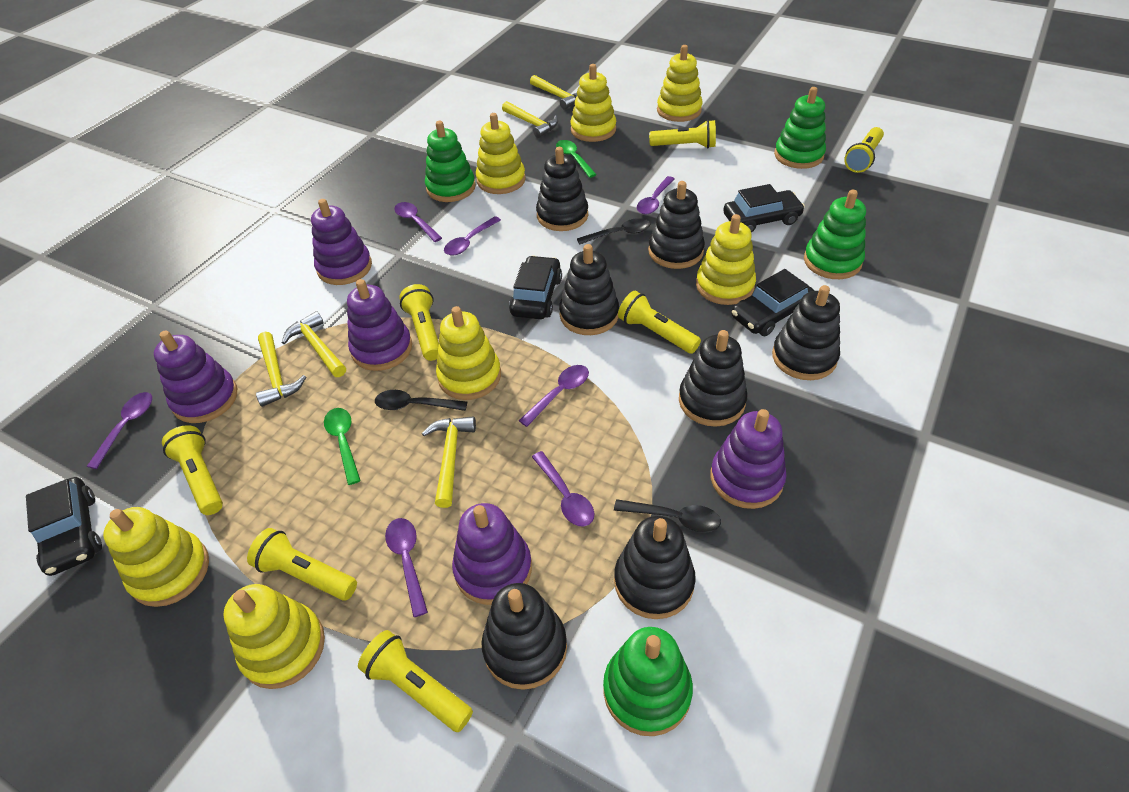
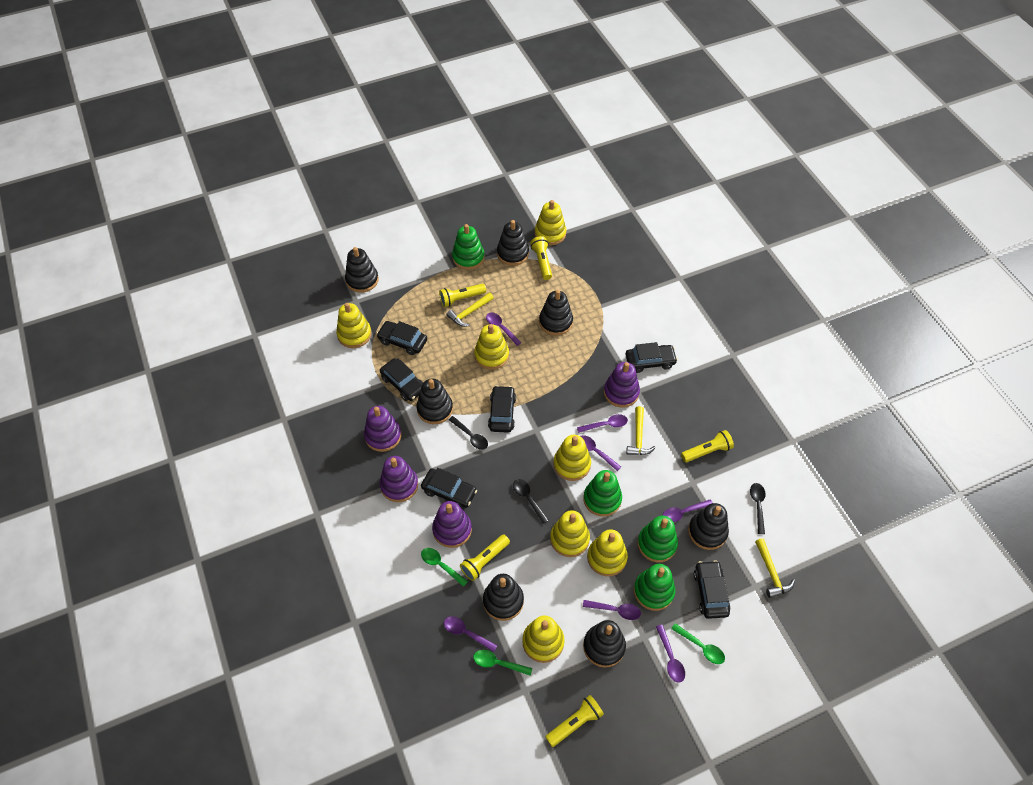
black car: 4 -> 6
green spoon: 2 -> 3
purple stacking toy: 5 -> 4
yellow flashlight: 7 -> 5
yellow hammer: 5 -> 3

